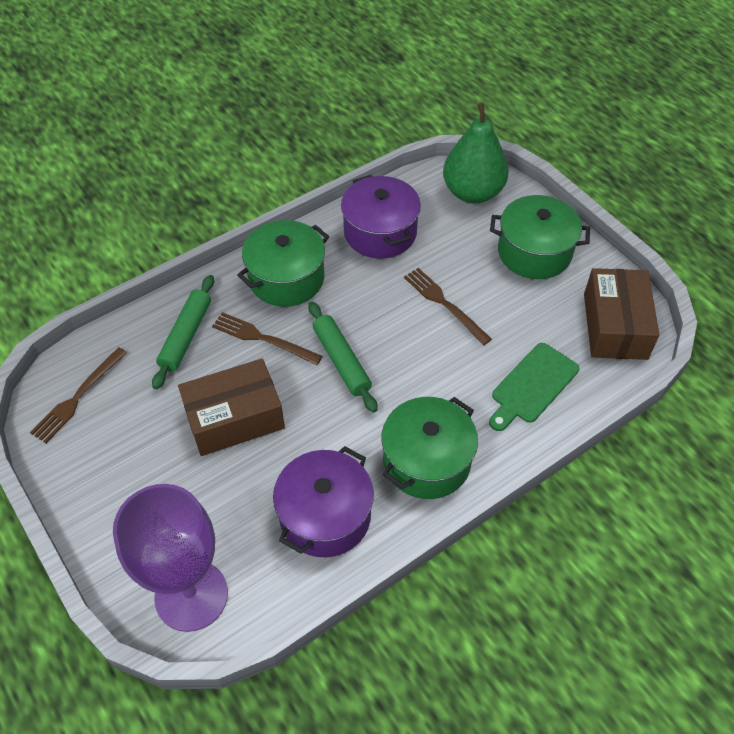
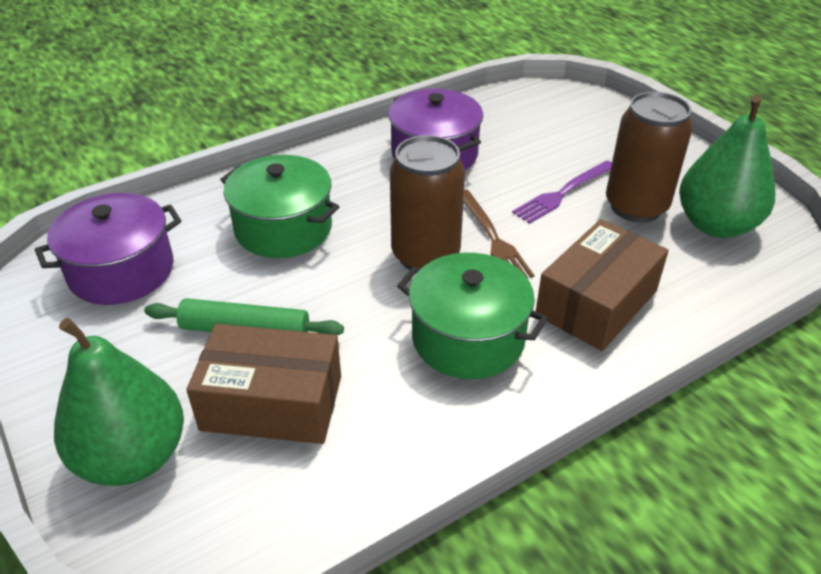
brown can: 0 -> 2
brown fork: 3 -> 1
green cutting board: 1 -> 0
green pear: 1 -> 2
green pot: 3 -> 2
green rolling pin: 2 -> 1
purple fork: 0 -> 1
purple goblet: 1 -> 0

